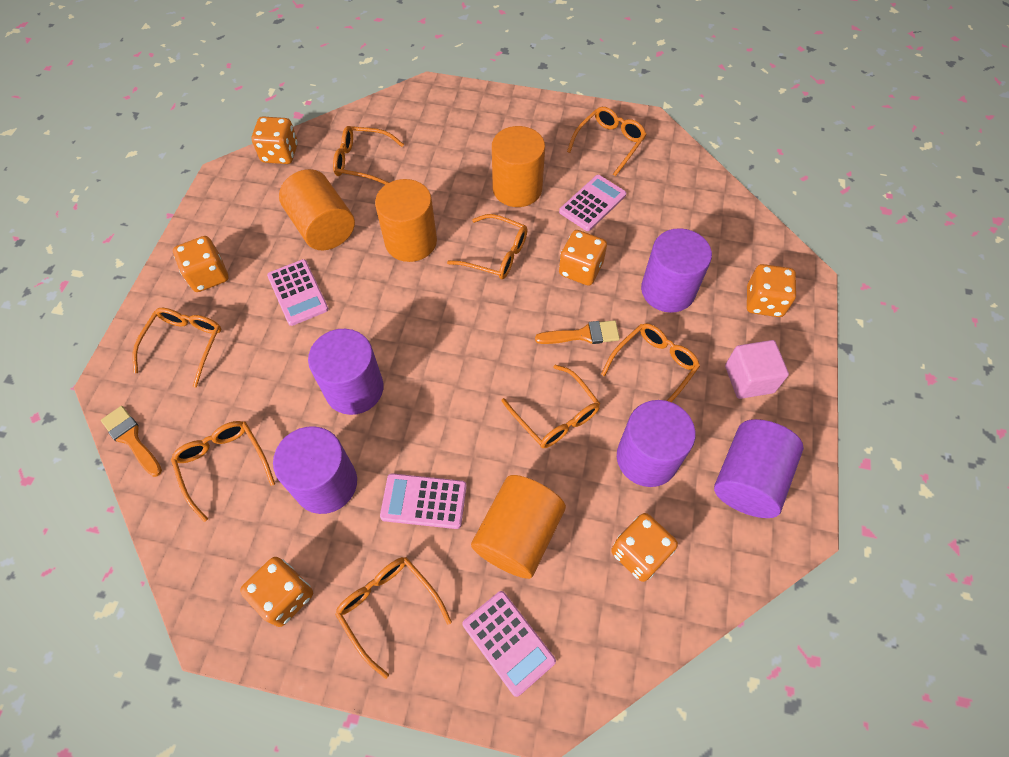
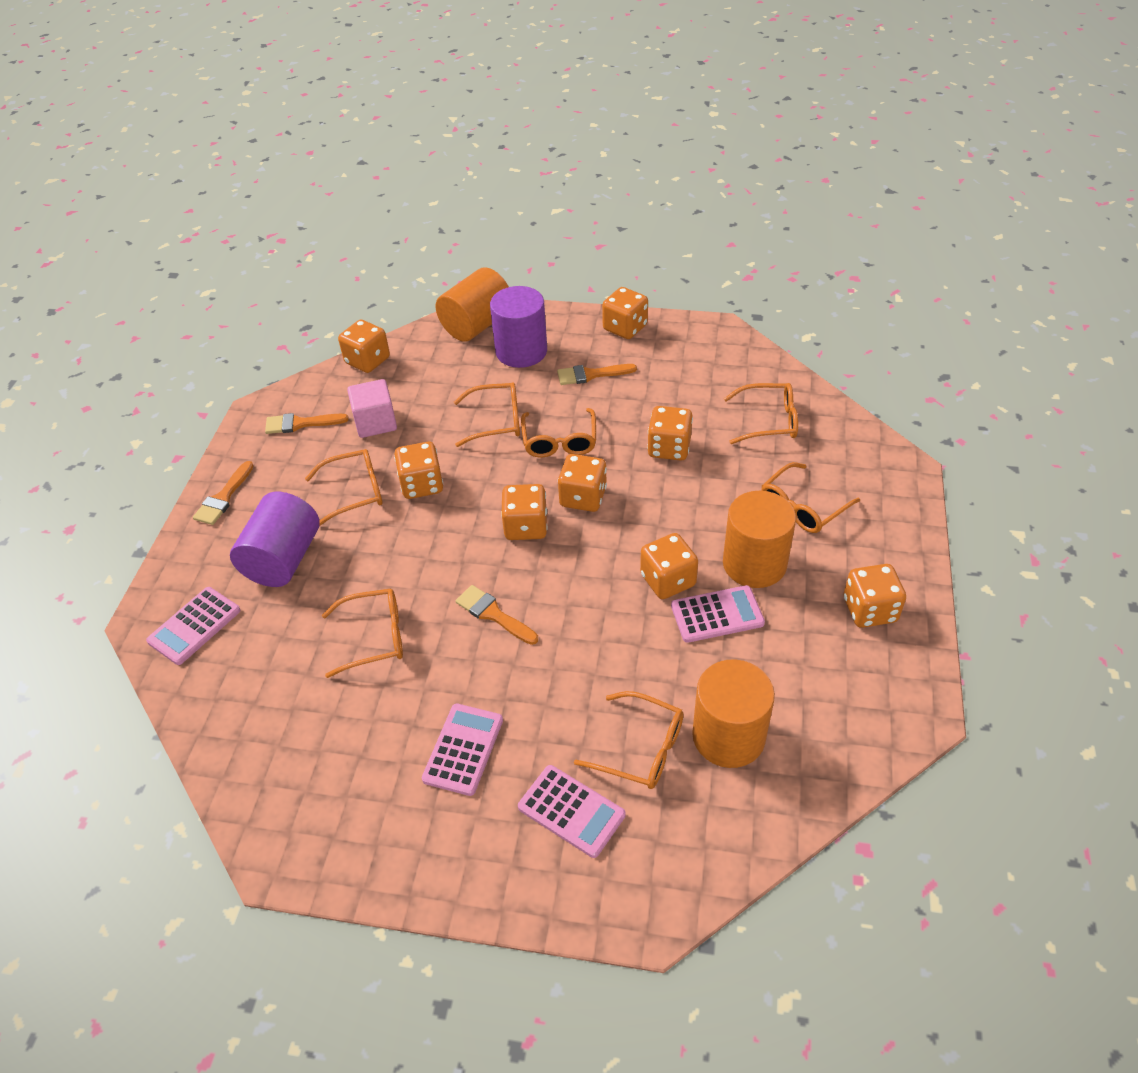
orange brush: 2 -> 4
orange cylinder: 4 -> 3
orange dice: 6 -> 8
orange glasses: 8 -> 7
purple cylinder: 5 -> 2

